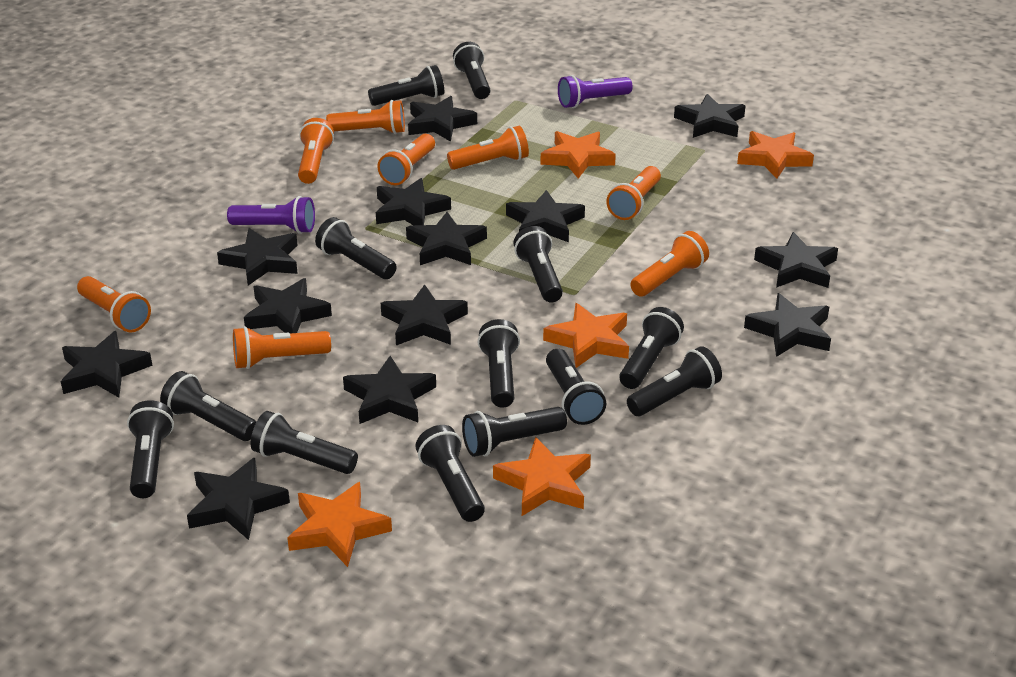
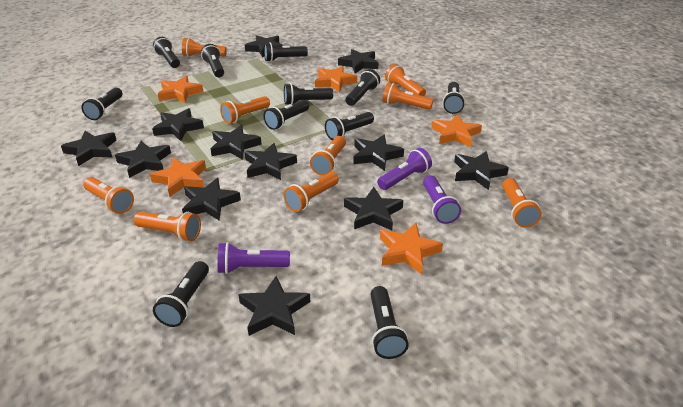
black flashlight: 13 -> 11
black star: 13 -> 12
orange flashlight: 8 -> 9
purple flashlight: 2 -> 3

